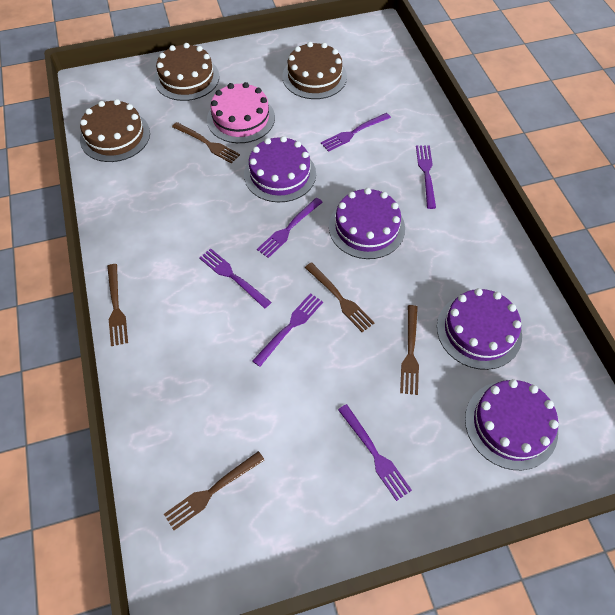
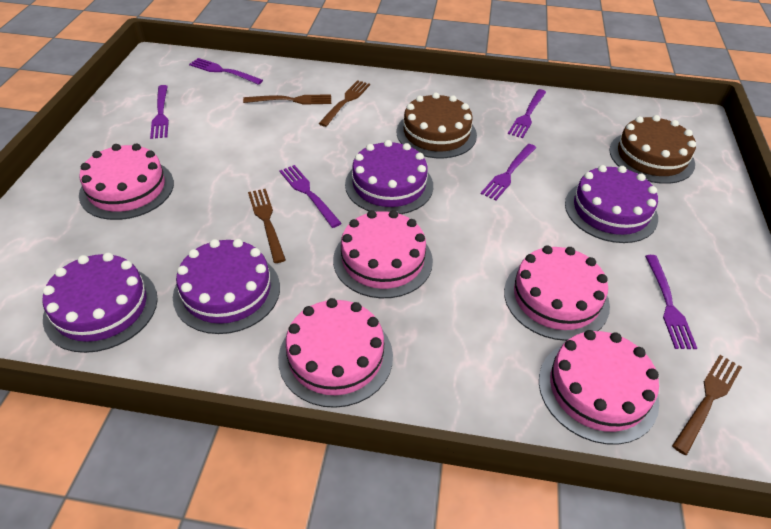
brown cake: 3 -> 2
brown fork: 5 -> 4
pink cake: 1 -> 5

